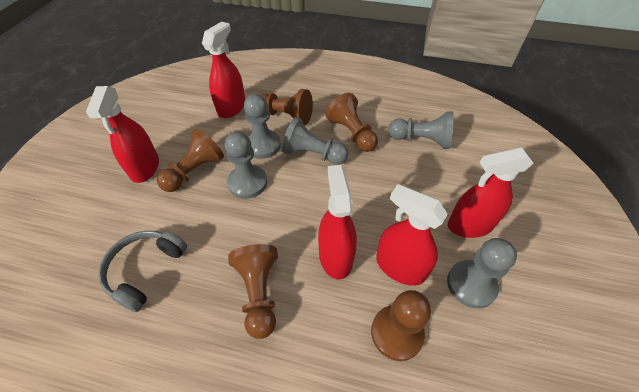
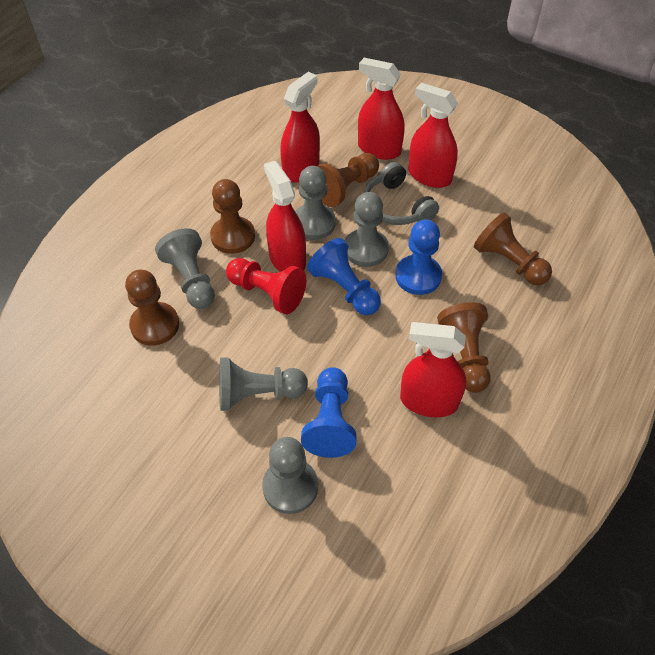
blue pawn: 0 -> 3
red pawn: 0 -> 1

